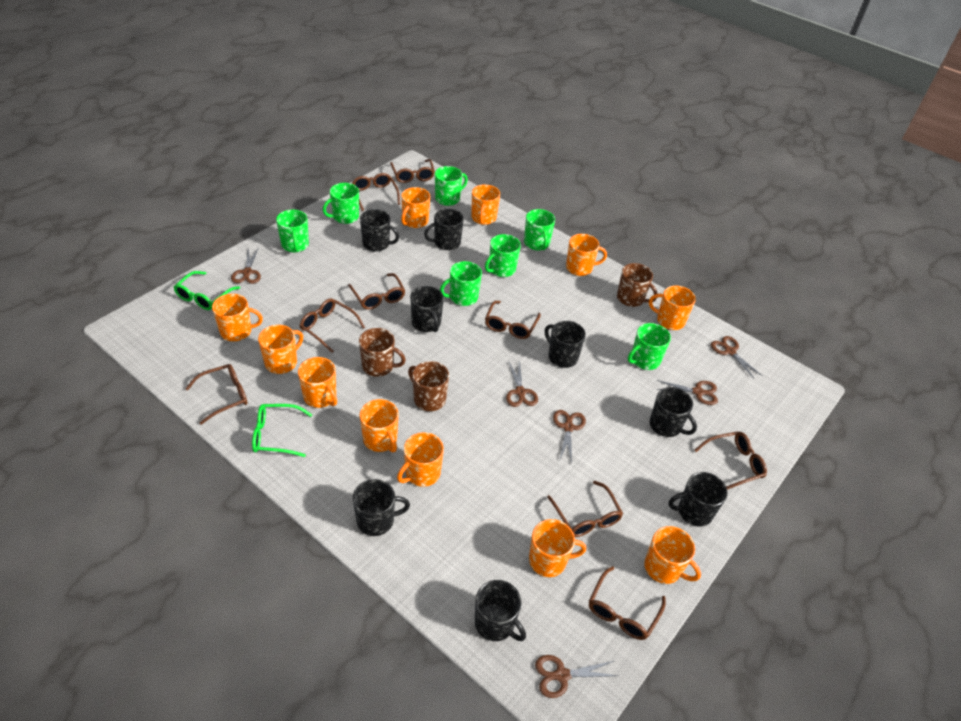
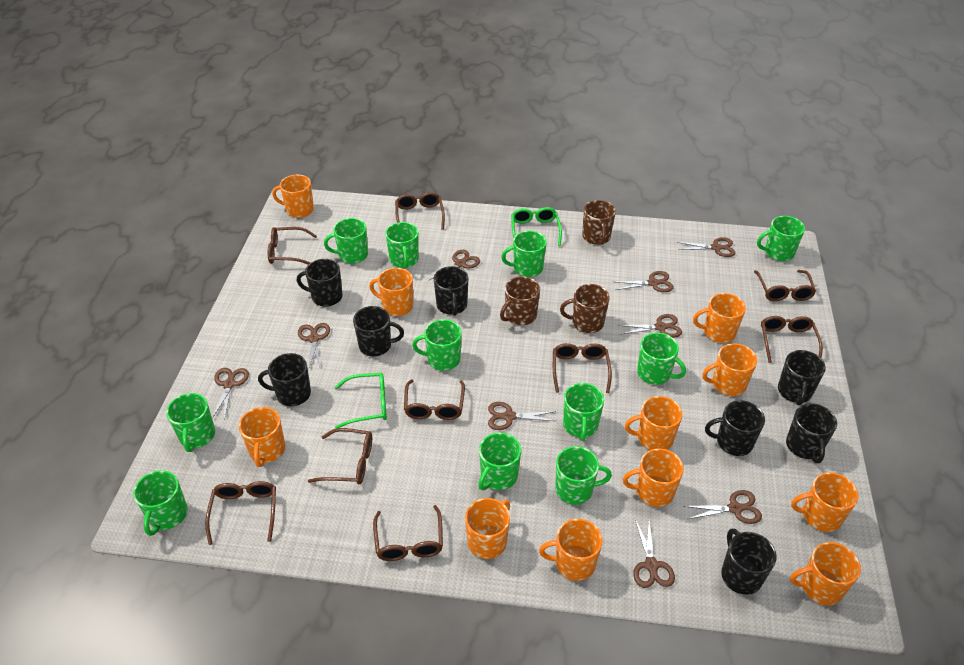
brown scissors: 6 -> 9
green mug: 7 -> 11

